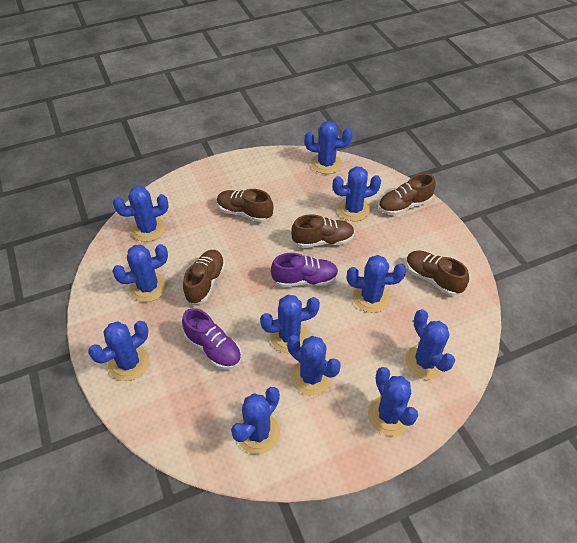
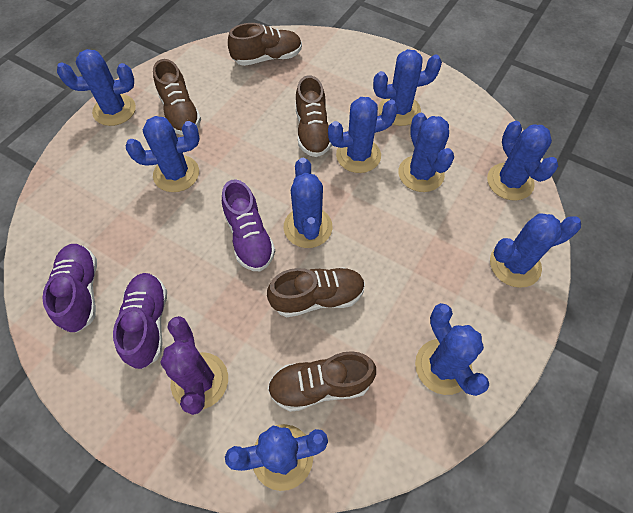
blue cactus: 11 -> 10
purple cactus: 0 -> 1
purple shoe: 2 -> 3

